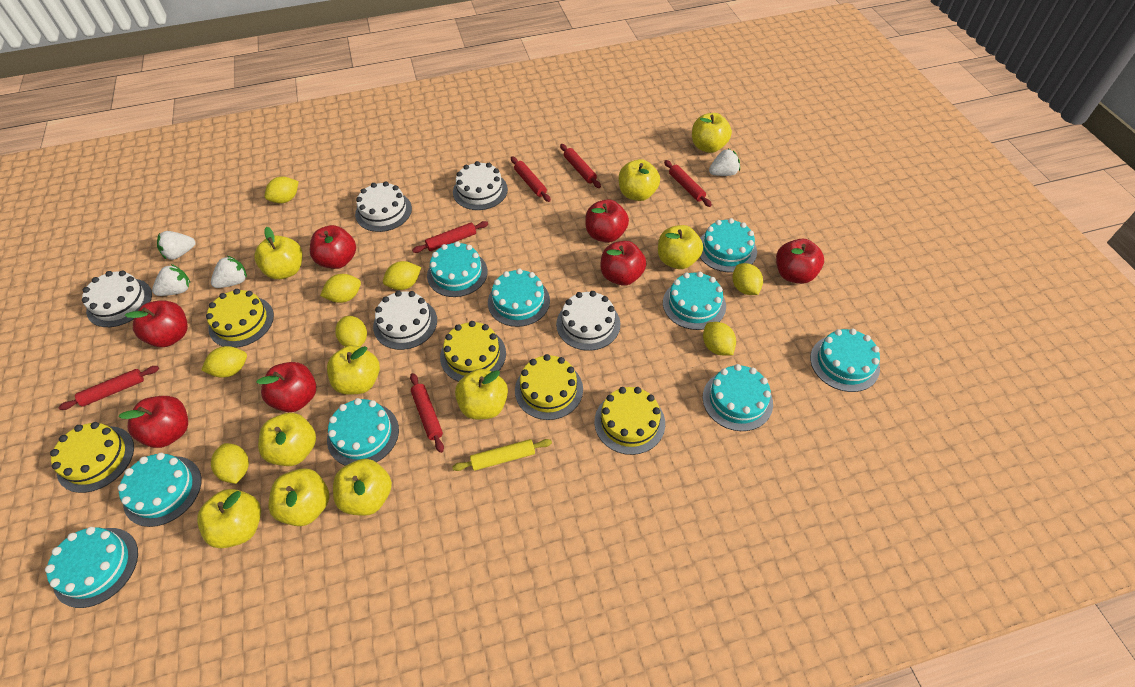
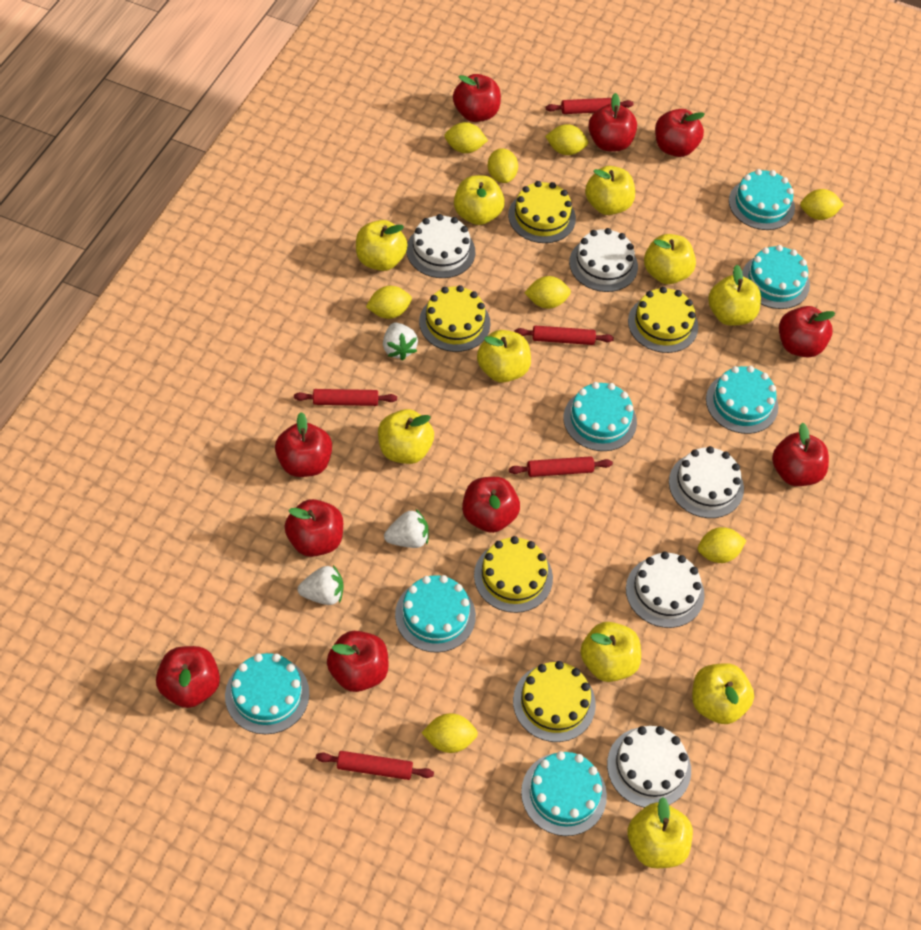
red apple: 7 -> 10
red rolling pin: 6 -> 5
turquoise cake: 9 -> 7
white strawberry: 4 -> 3
yellow rolling pin: 1 -> 0

